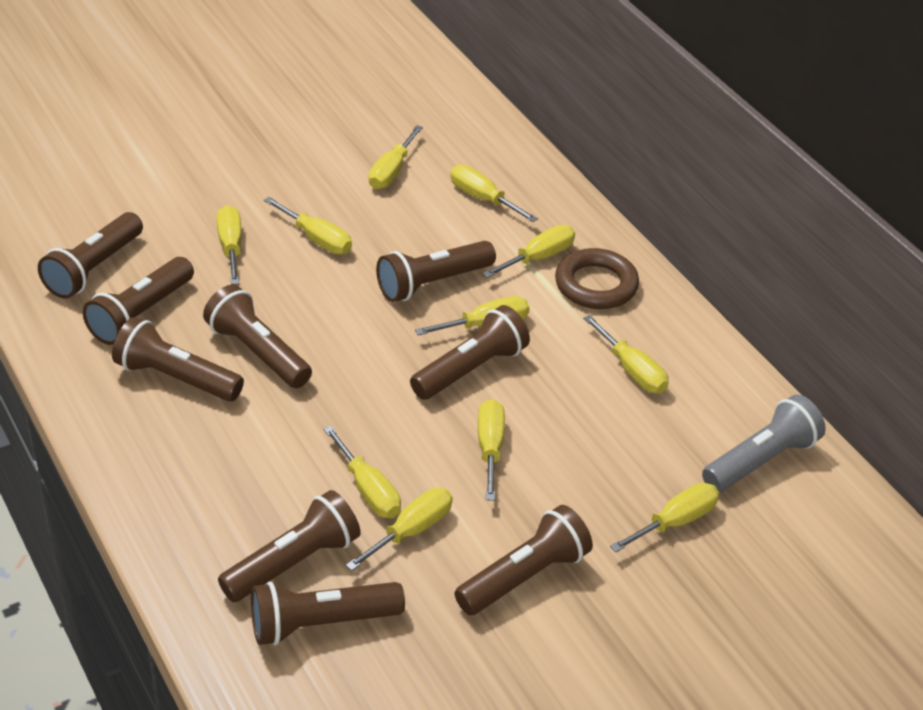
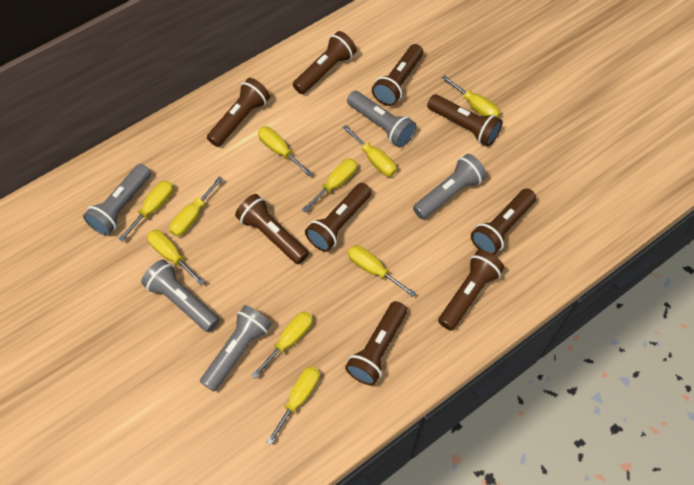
brown ring: 1 -> 0
grey flashlight: 1 -> 5
yellow screwdriver: 11 -> 10

